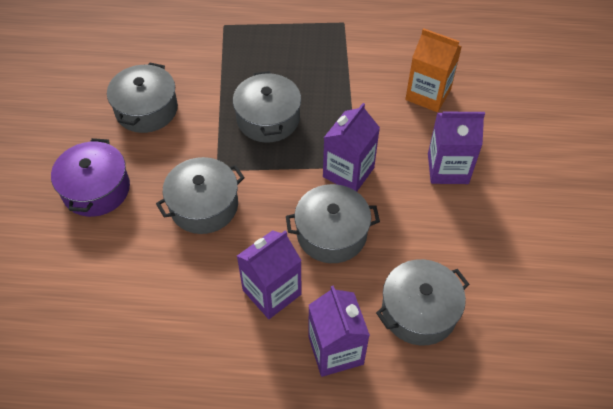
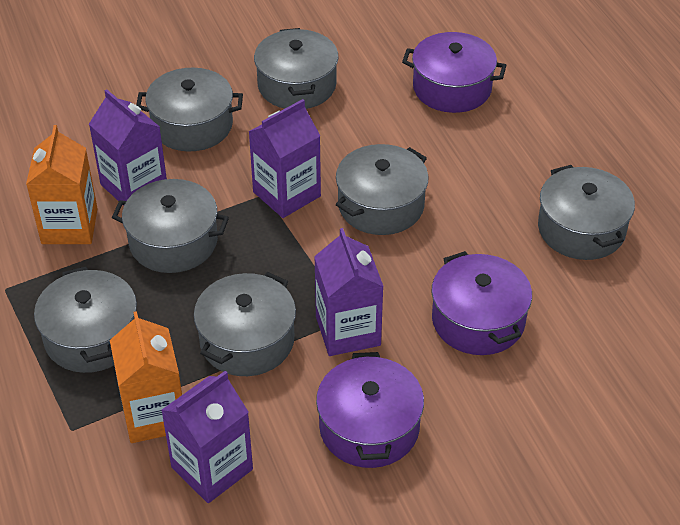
grey pot: 5 -> 7
orange carton: 1 -> 2
purple pot: 1 -> 3

